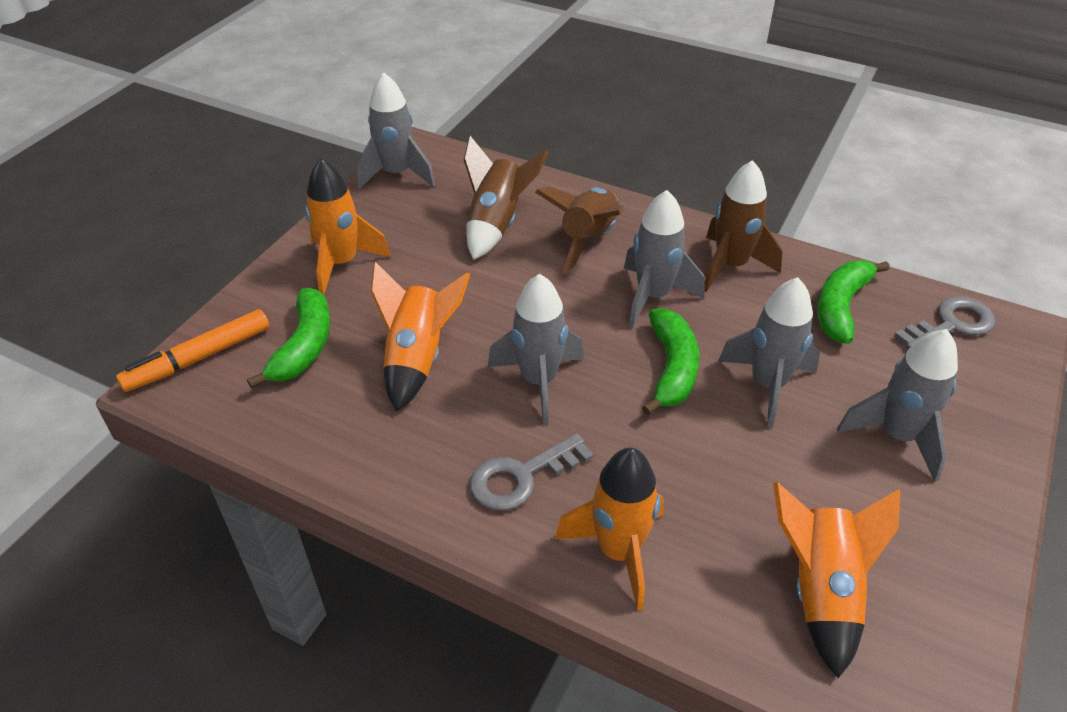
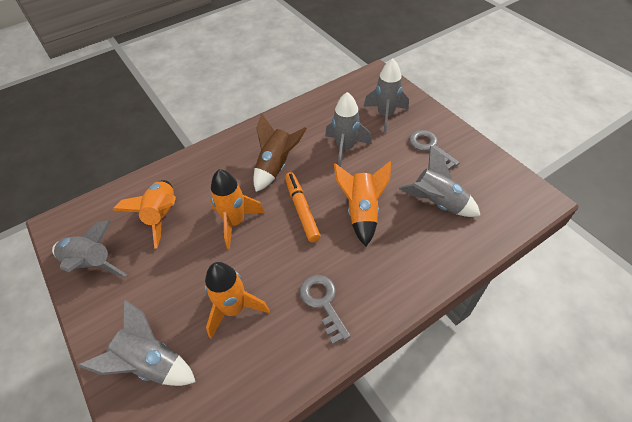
brown rocket: 3 -> 1
green banana: 3 -> 0

